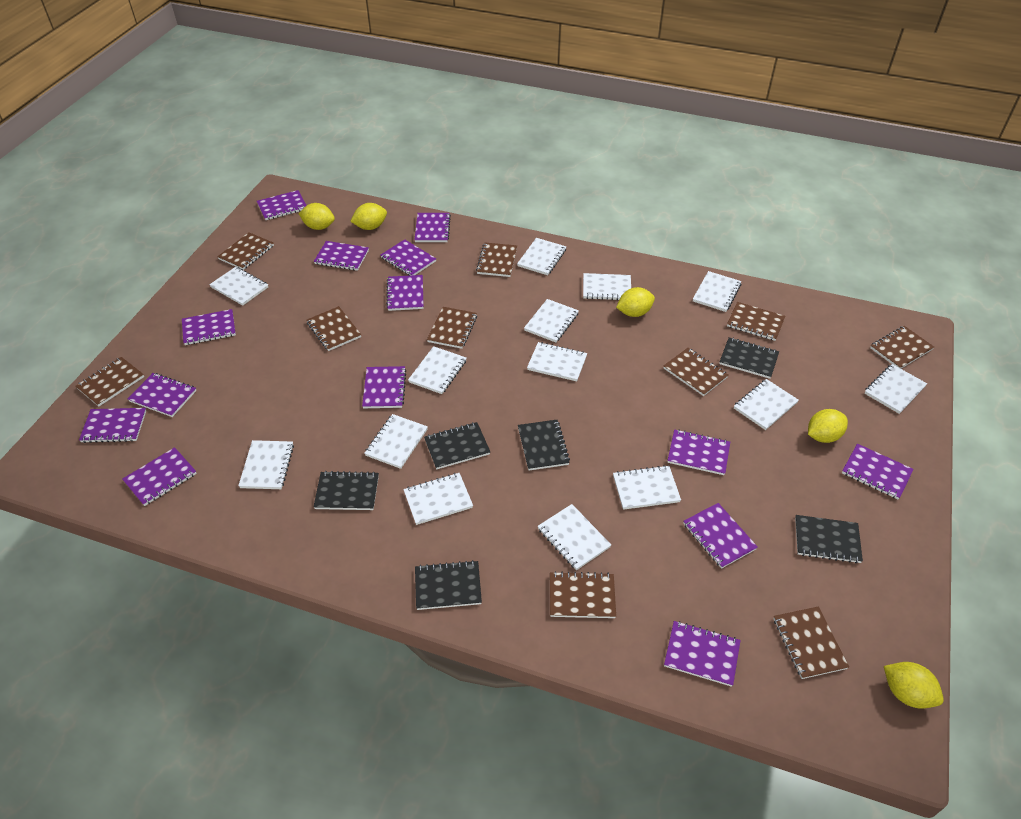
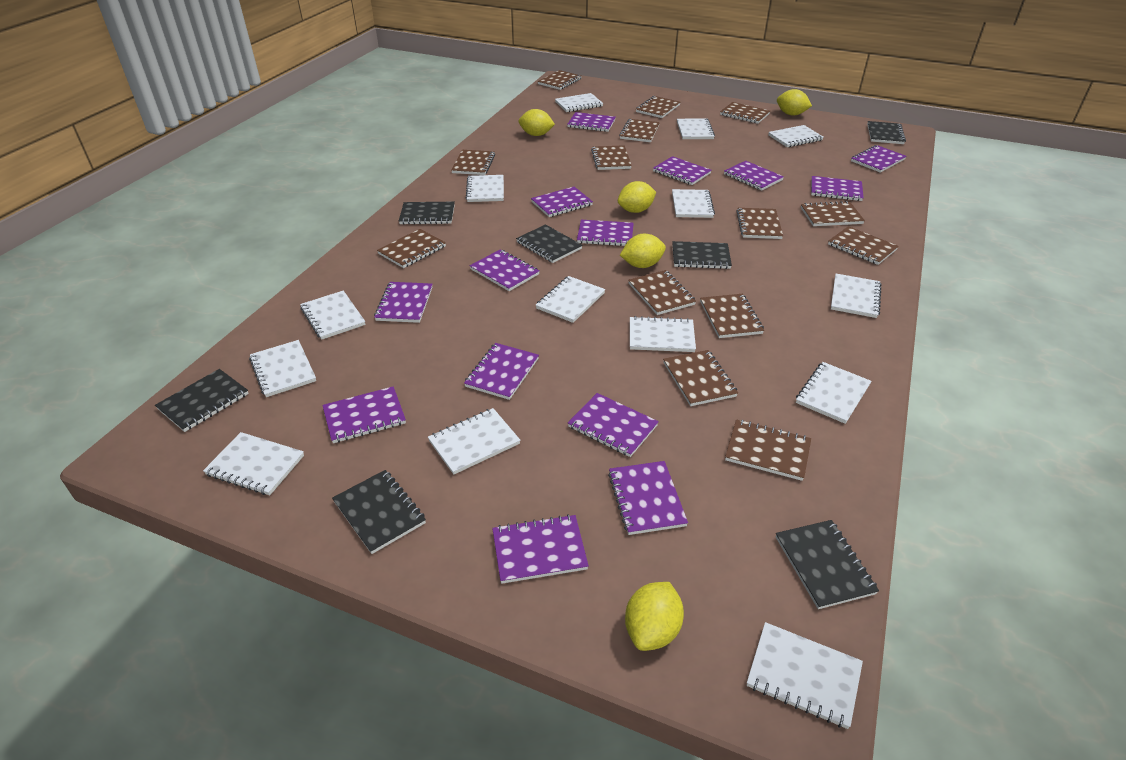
black notebook: 6 -> 7
brown notebook: 10 -> 14

